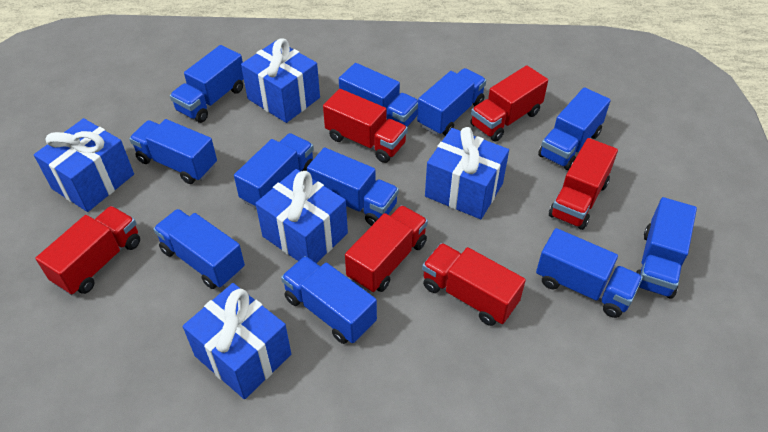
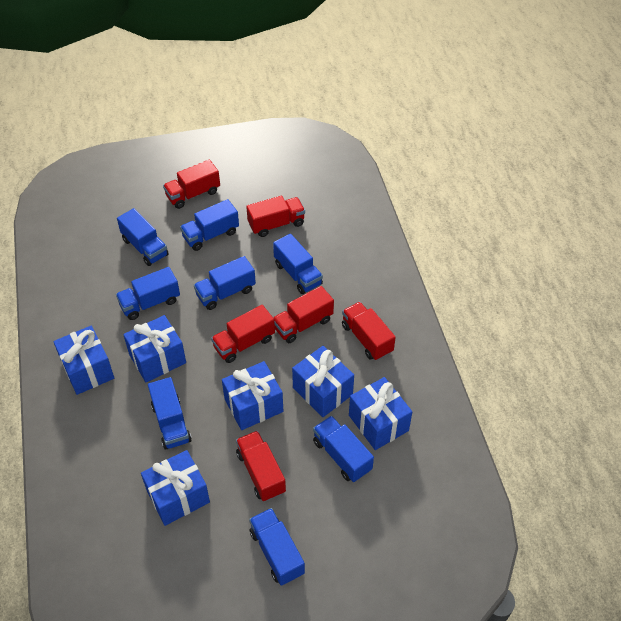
blue gift: 5 -> 6
blue truck: 11 -> 8

